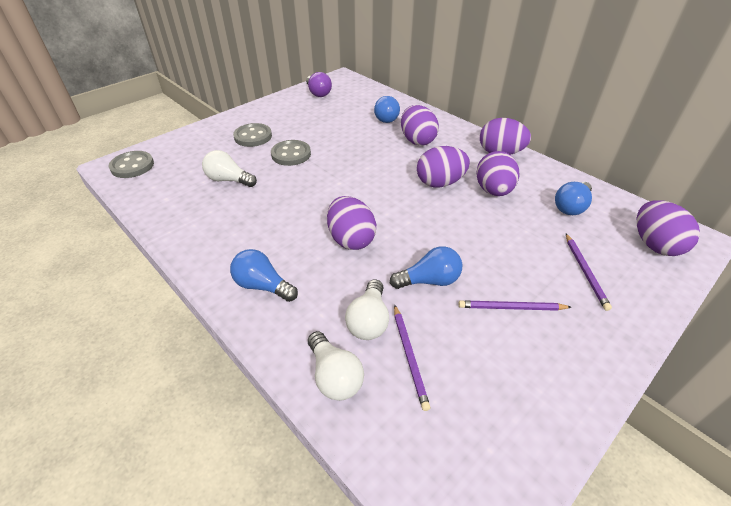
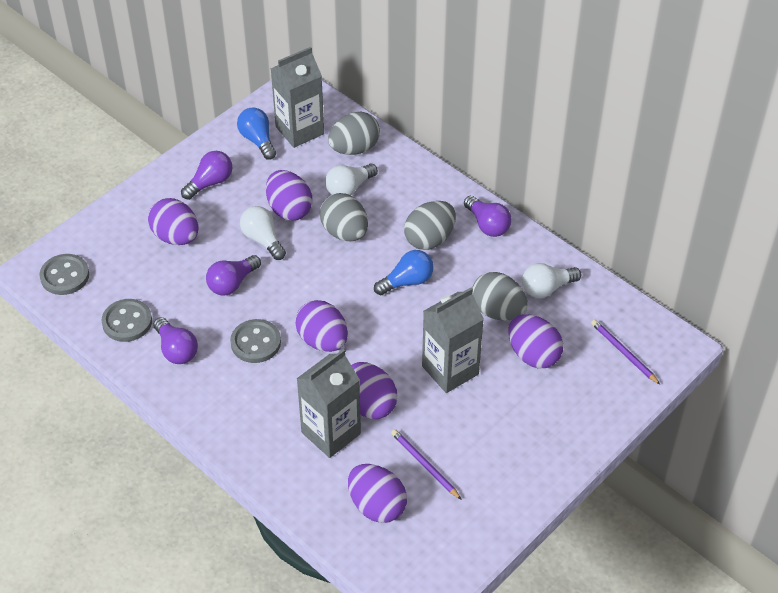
blue light bulb: 4 -> 2
grey carton: 0 -> 3
grey egg: 0 -> 4
purple light bulb: 1 -> 4
purple pencil: 3 -> 2

